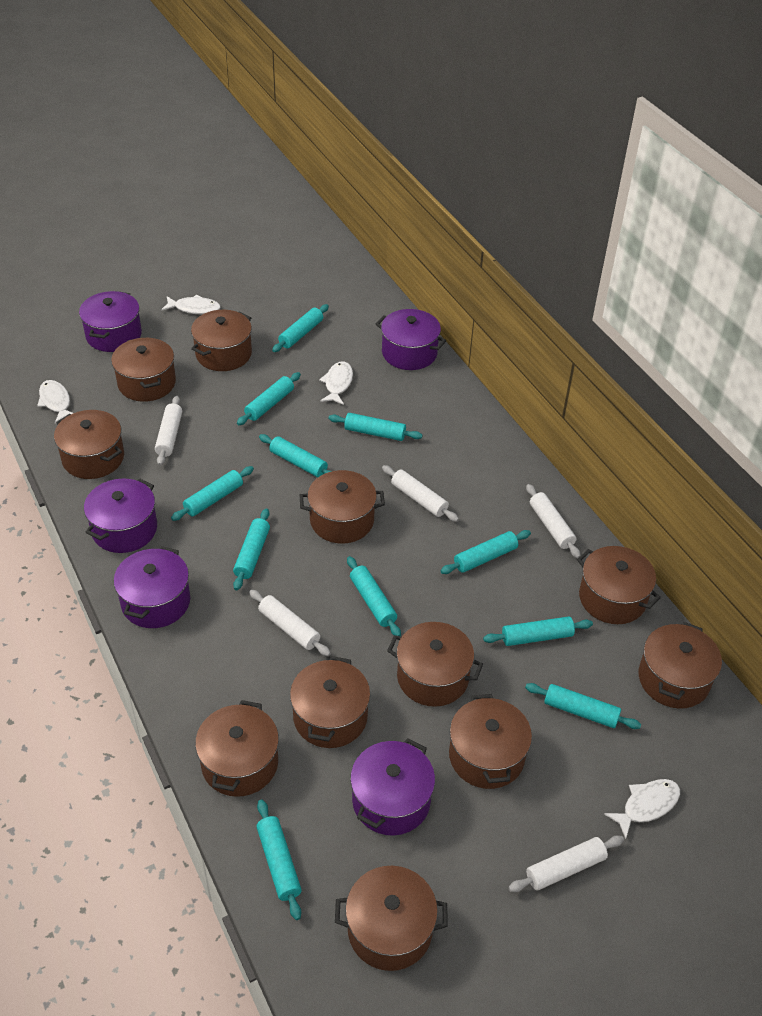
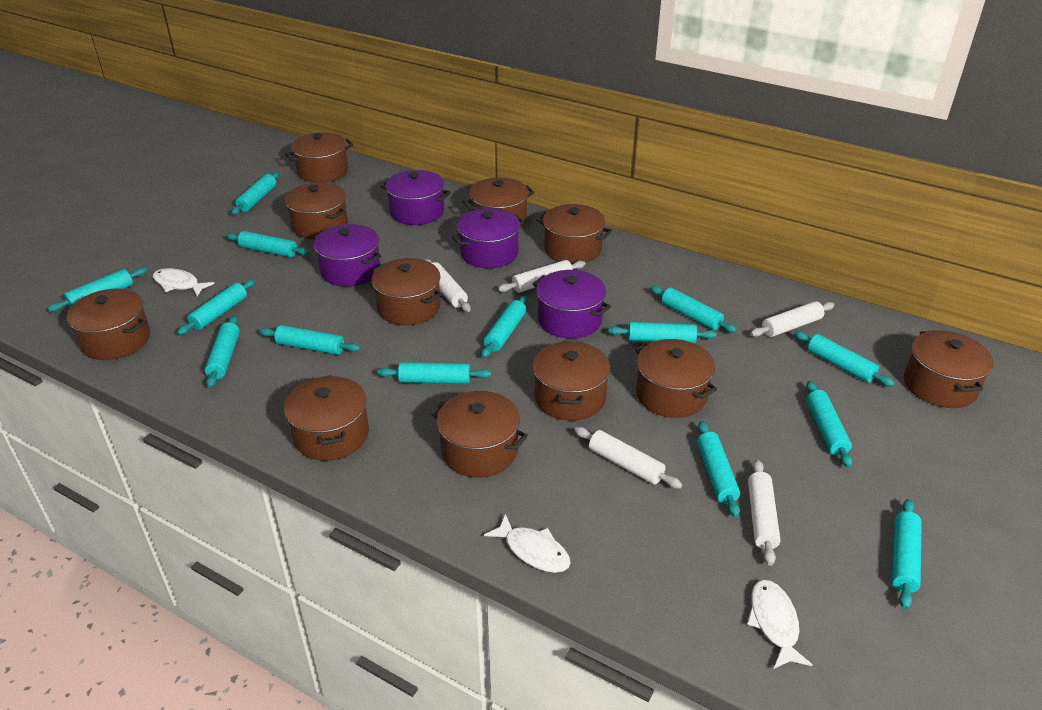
purple pot: 5 -> 4
turquoise rolling pin: 11 -> 14
white fish: 4 -> 3

